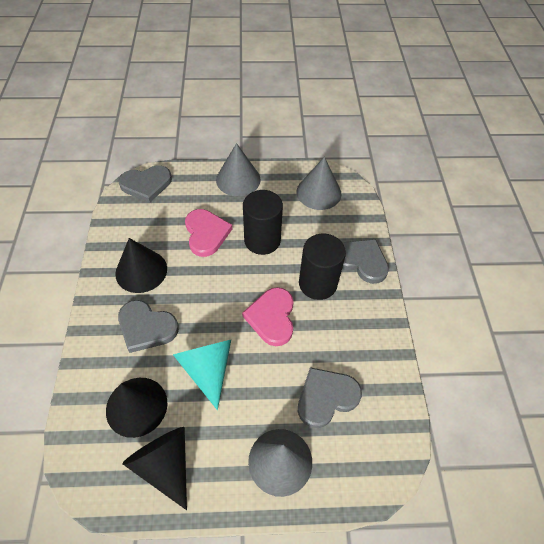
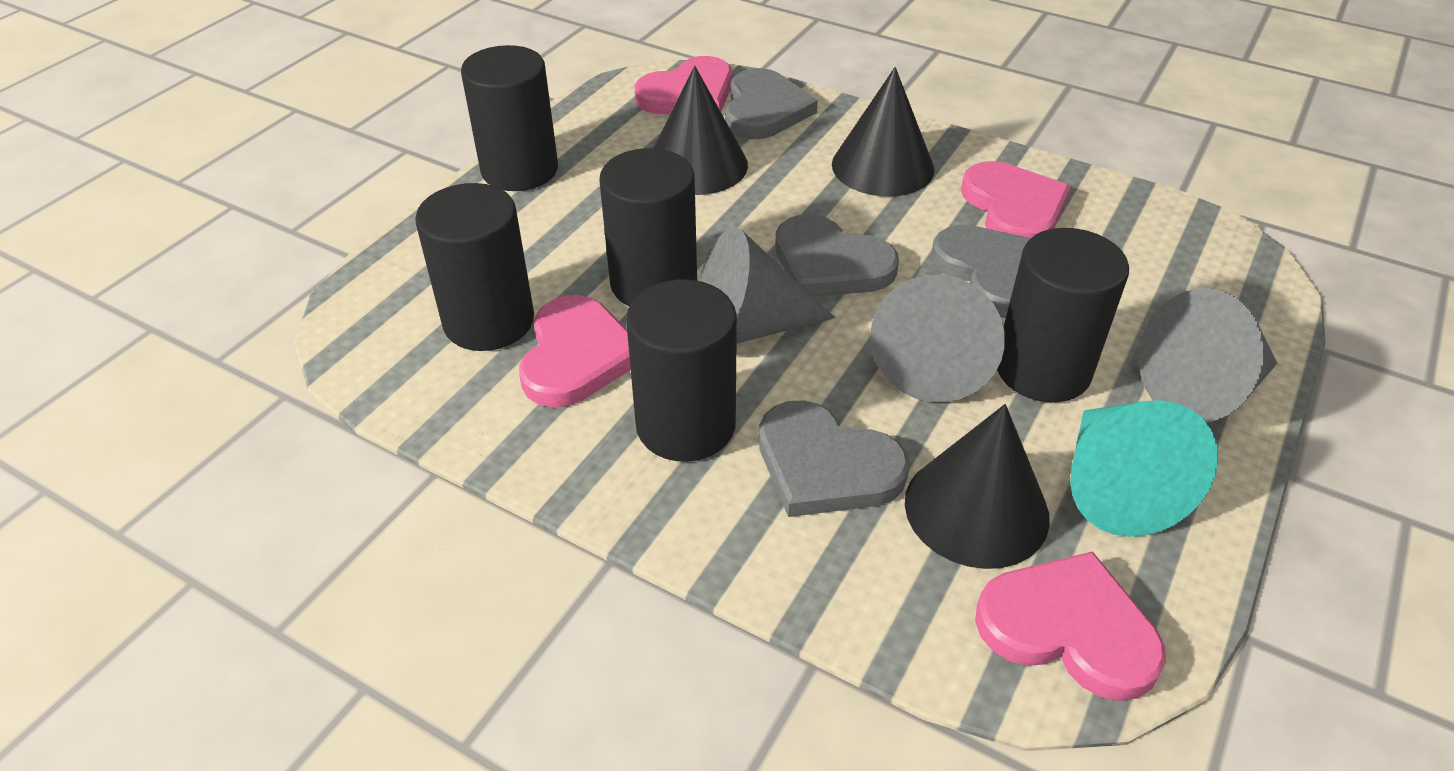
black cylinder: 2 -> 5
pink heart: 2 -> 4

